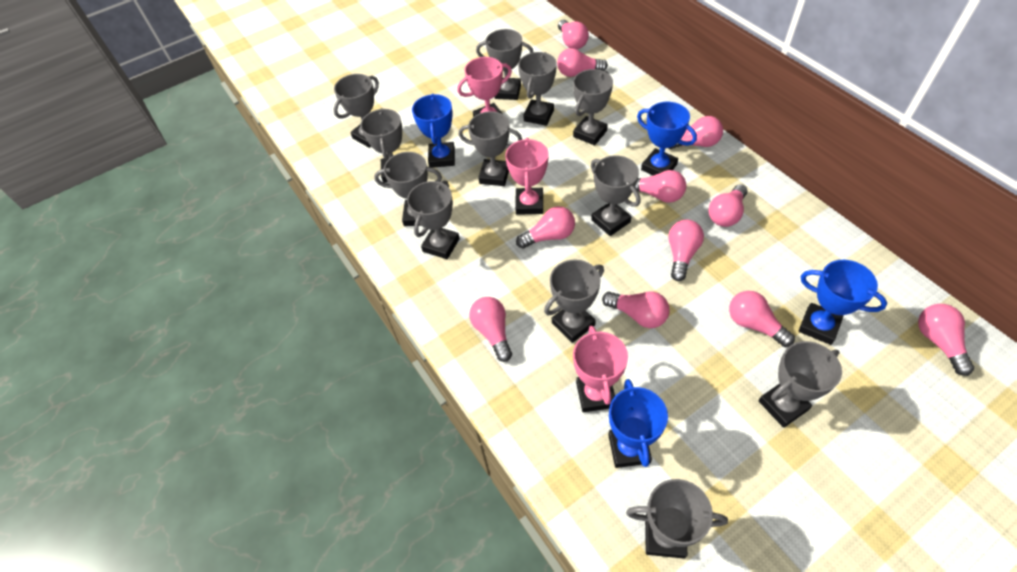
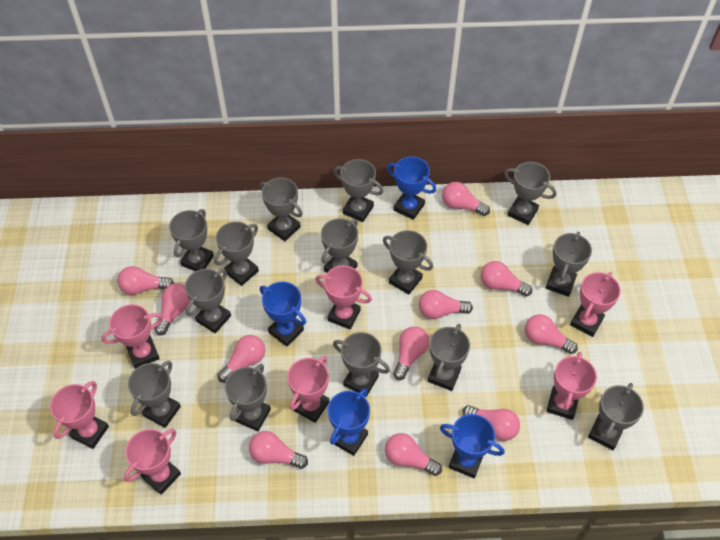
grey trophy: 12 -> 14
pink trophy: 3 -> 7

